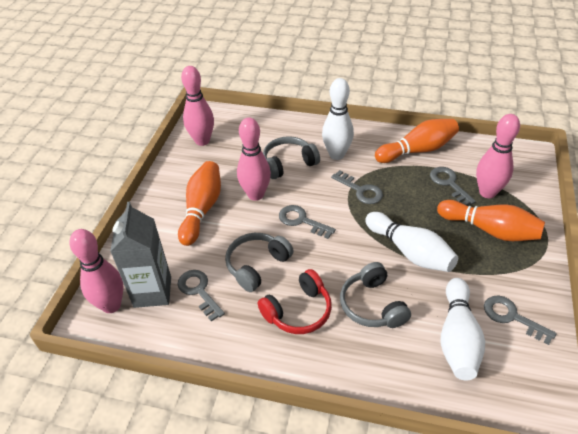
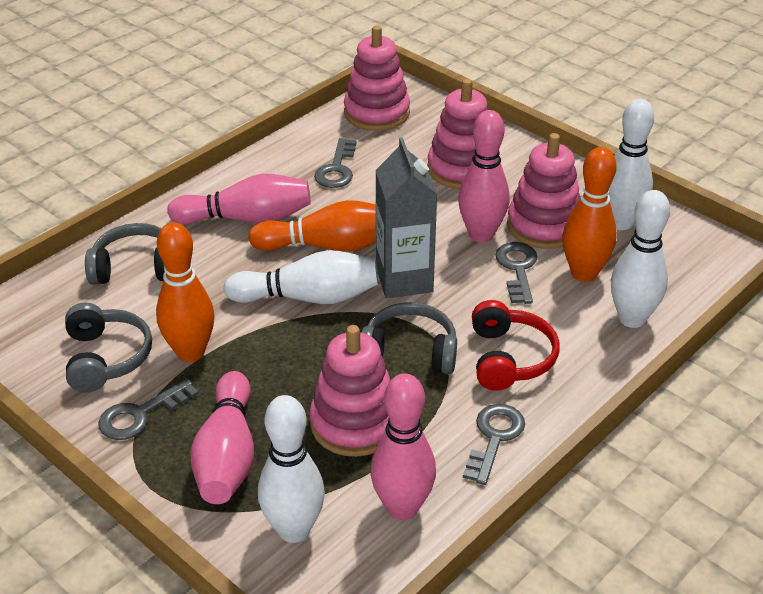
grey key: 5 -> 4
pink stacking toy: 0 -> 4
white bowling pin: 3 -> 4

